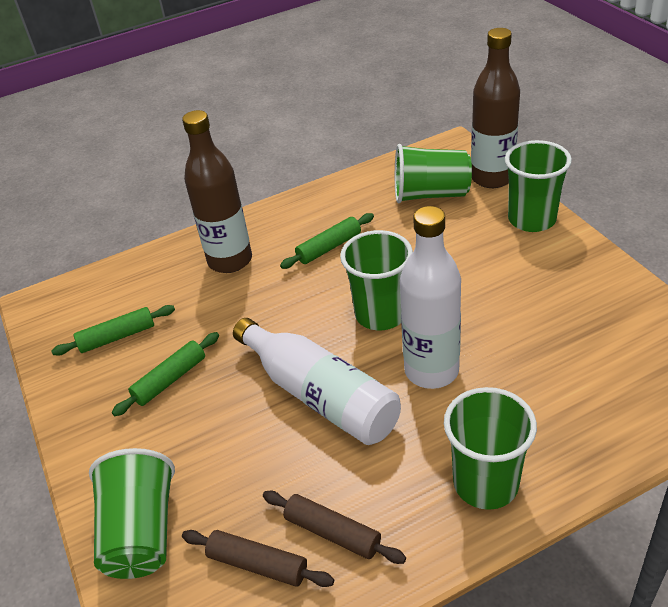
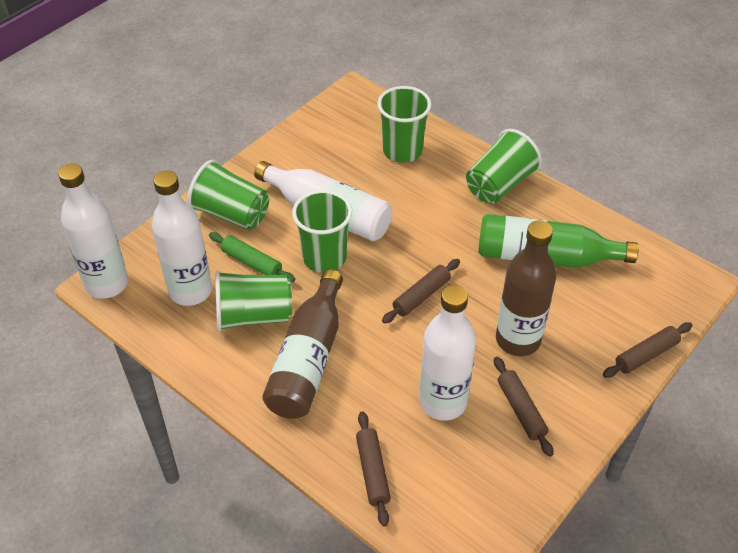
brown rolling pin: 2 -> 4
green bottle: 0 -> 1
green rolling pin: 3 -> 1
white bottle: 2 -> 4

